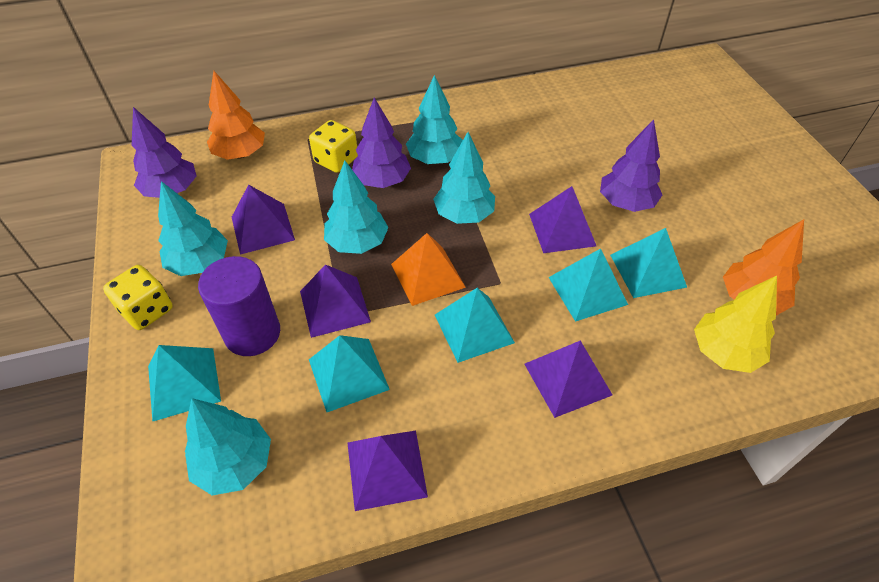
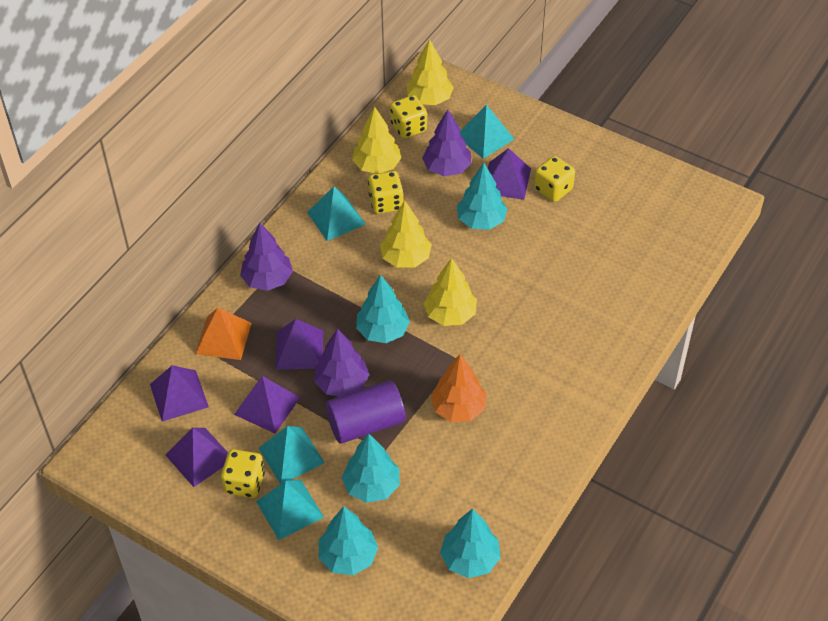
orange tree: 2 -> 1
turquoise pyramid: 5 -> 4
yellow dice: 2 -> 4
yellow tree: 1 -> 4

